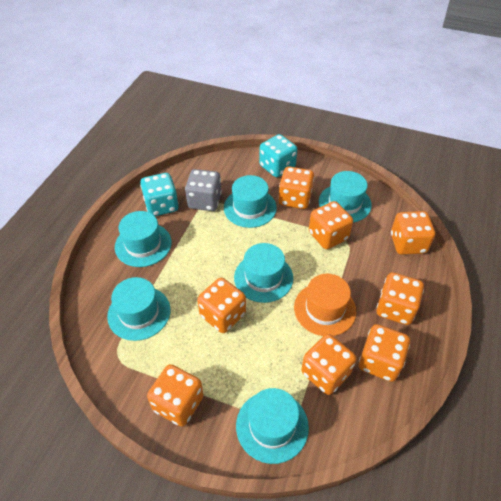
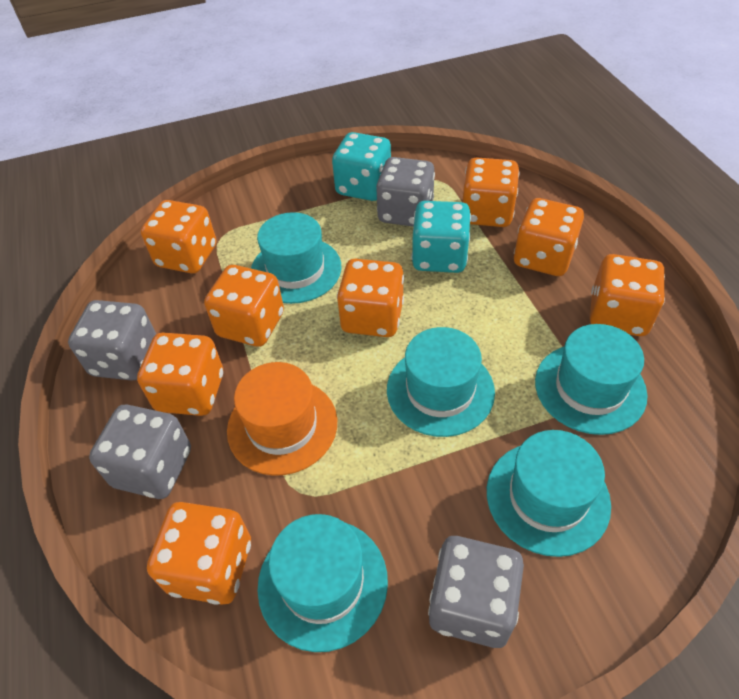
grey dice: 1 -> 4
turquoise hat: 6 -> 5

